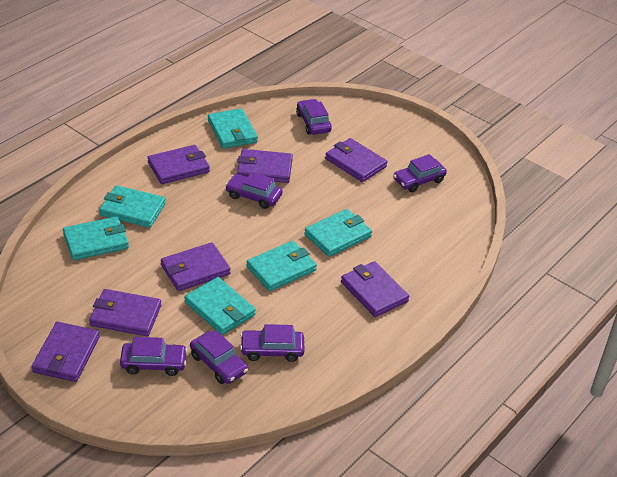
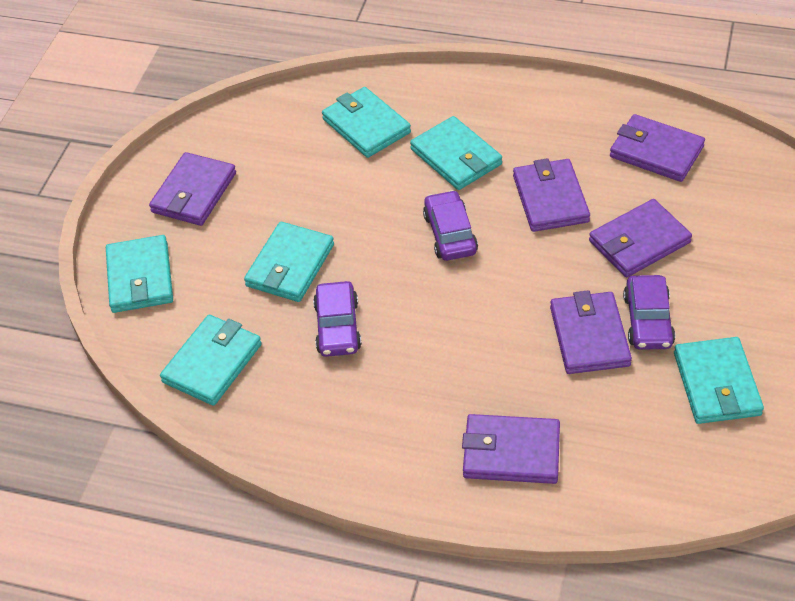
purple car: 6 -> 3
purple wallet: 7 -> 6

